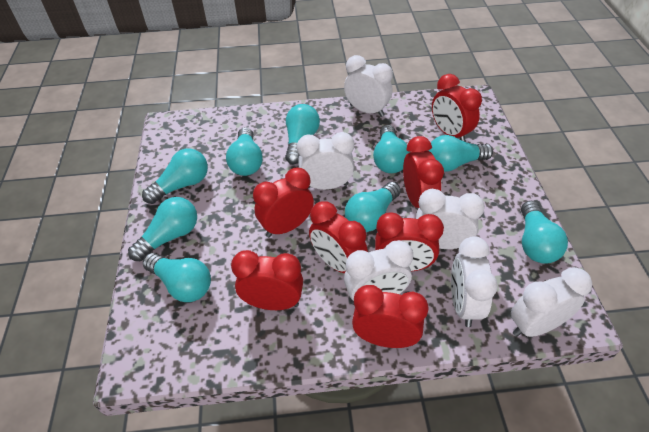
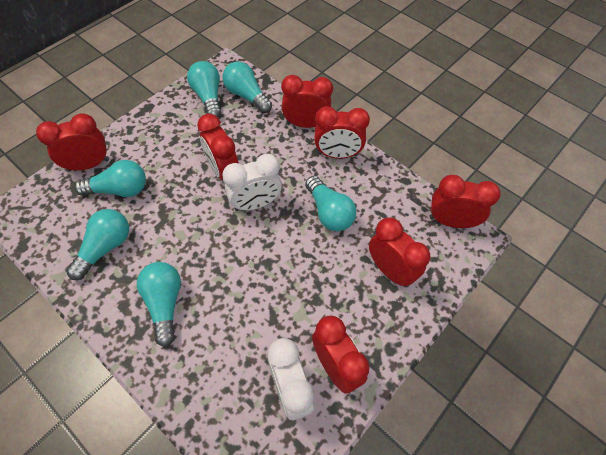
turquoise light bulb: 9 -> 6
white clock: 6 -> 2

